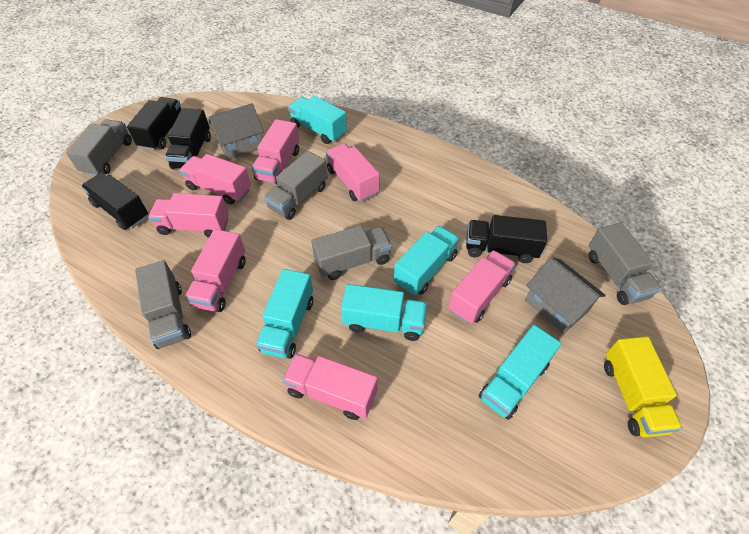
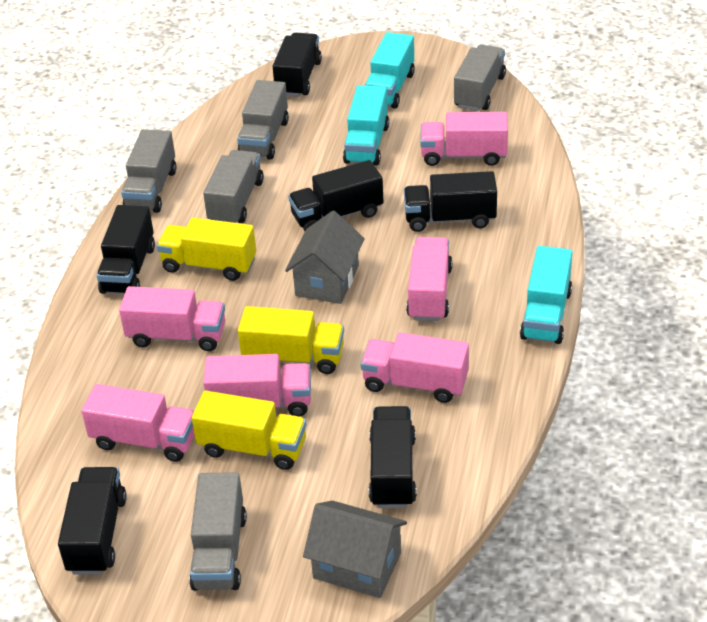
black truck: 4 -> 6
pink truck: 7 -> 6
turquoise truck: 5 -> 3
yellow truck: 1 -> 3

